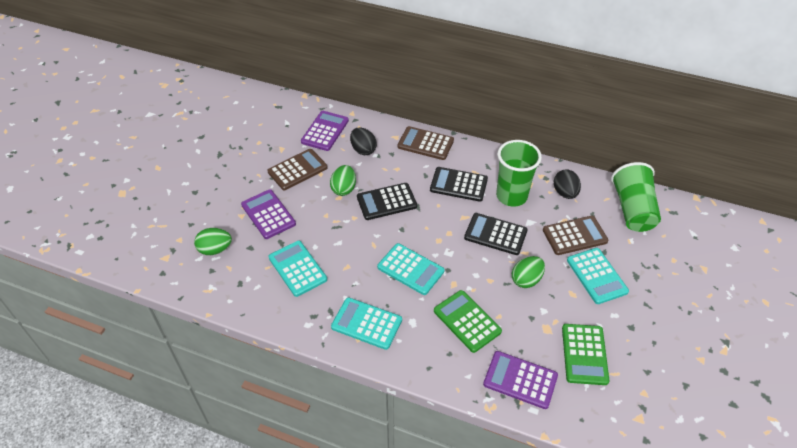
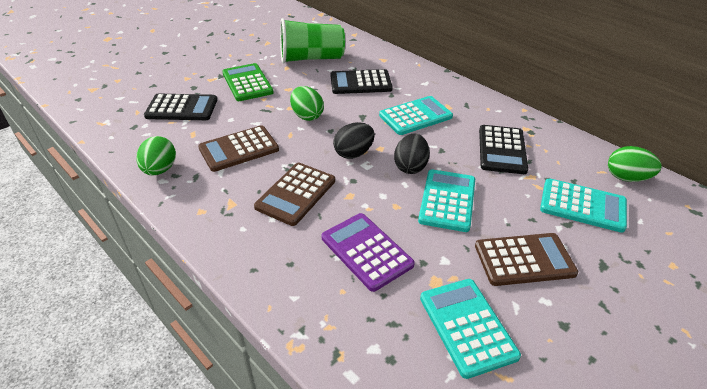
green calculator: 2 -> 1
green cup: 2 -> 1
purple calculator: 3 -> 1

